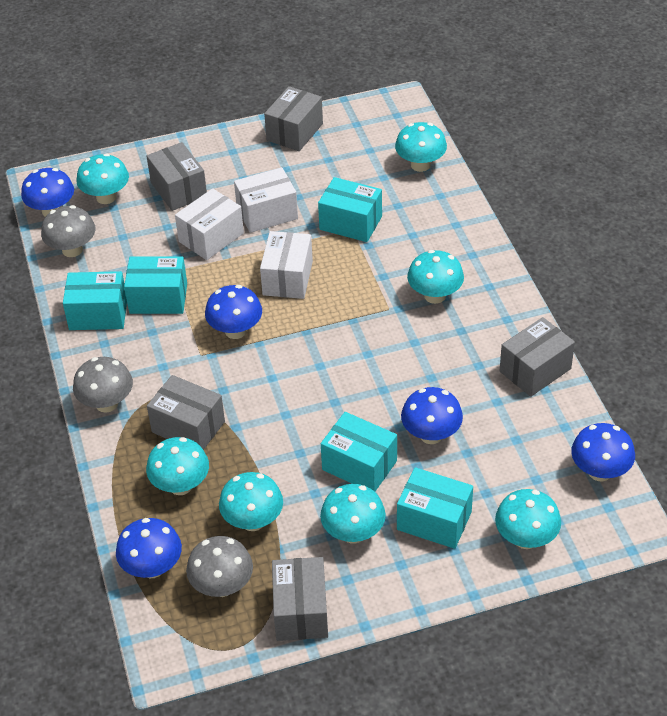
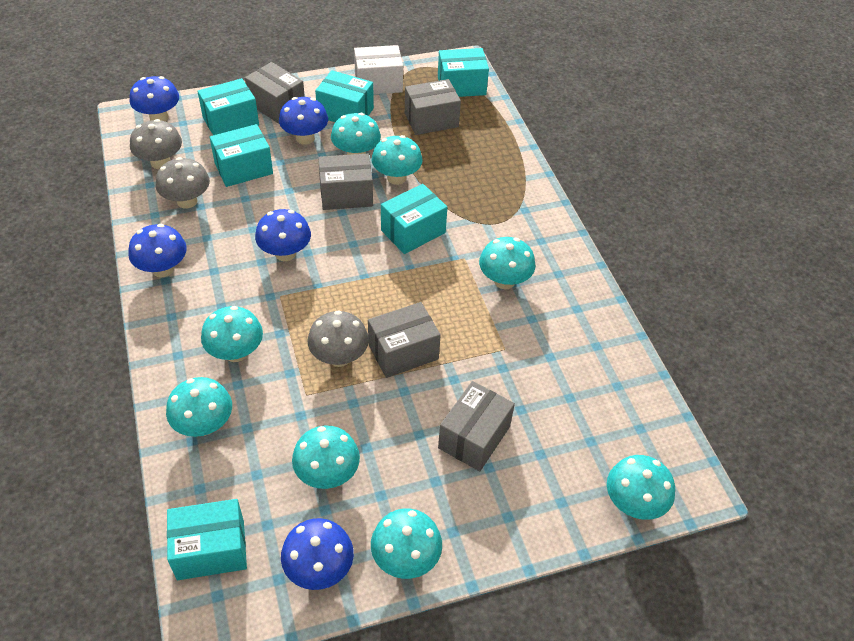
turquoise box: 5 -> 6
turquoise mushroom: 7 -> 8
white box: 3 -> 1

